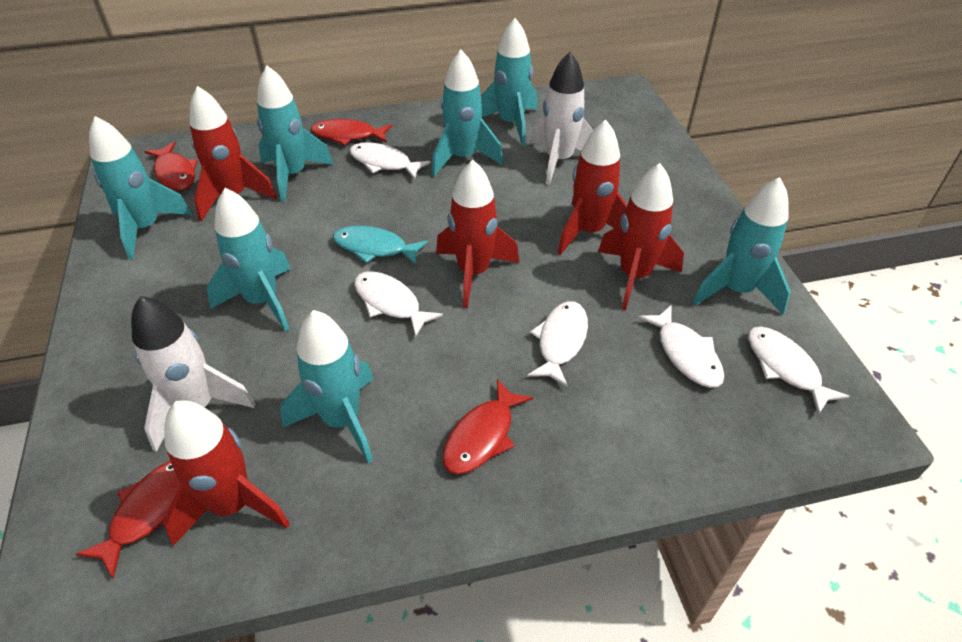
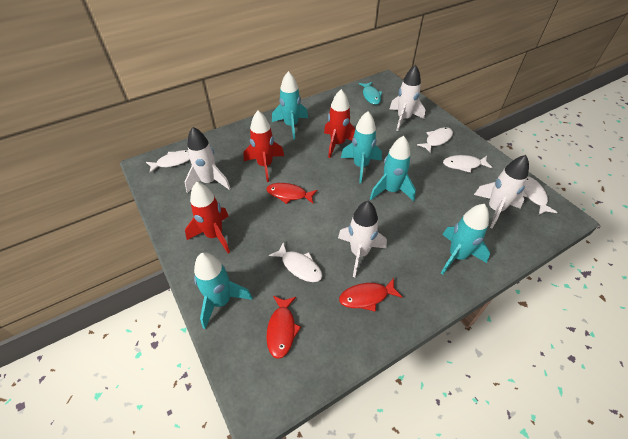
red fish: 4 -> 3
red rocket: 5 -> 3
turquoise rocket: 7 -> 5
white rocket: 2 -> 4

